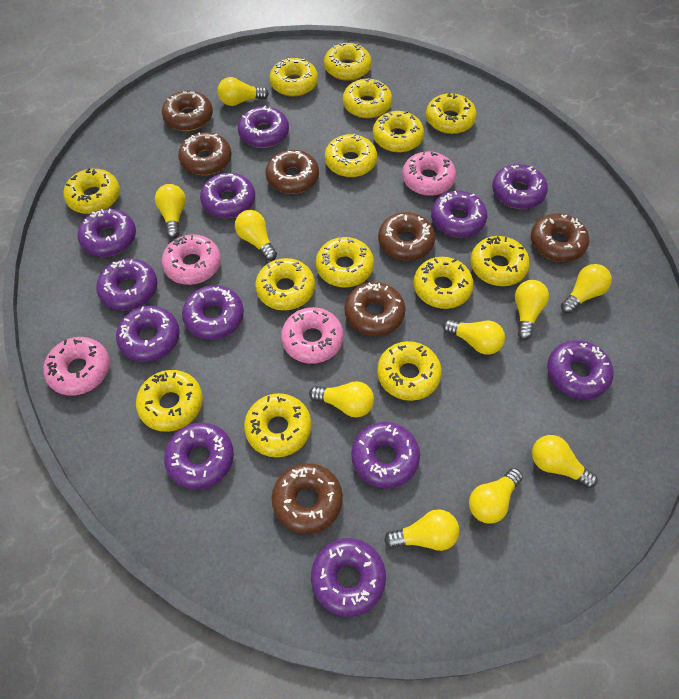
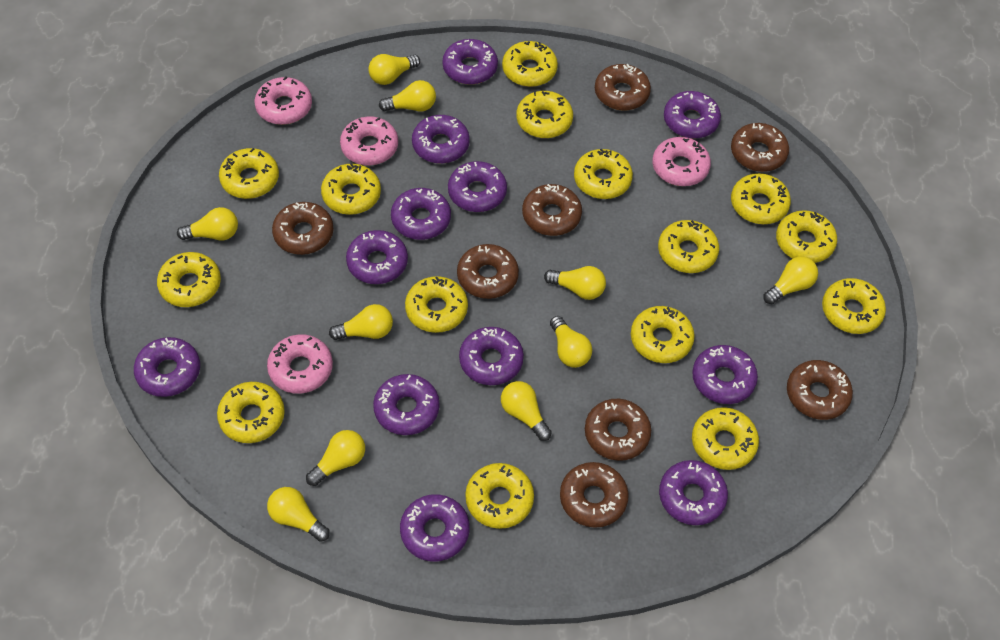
brown donut: 7 -> 8
yellow donut: 14 -> 15

